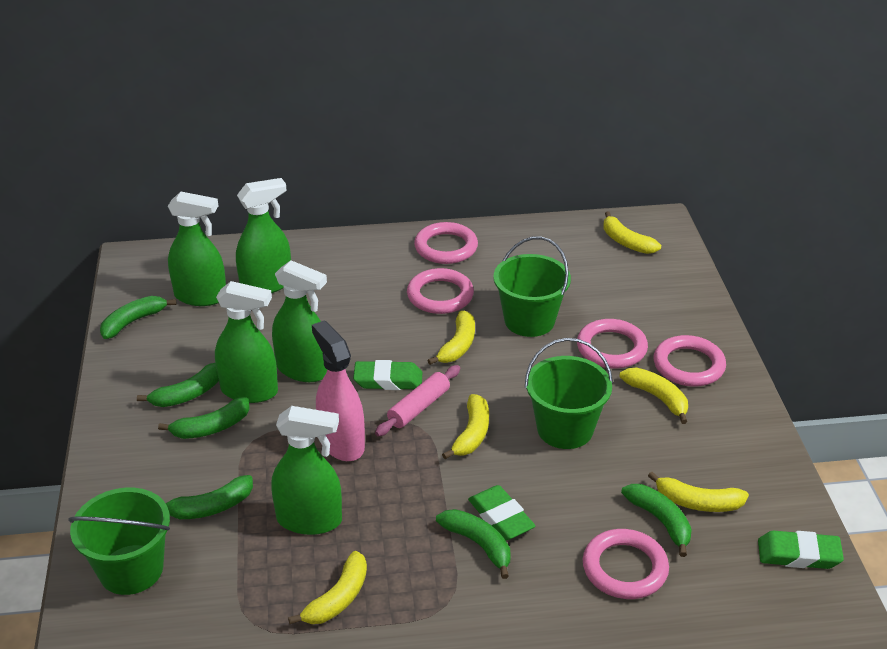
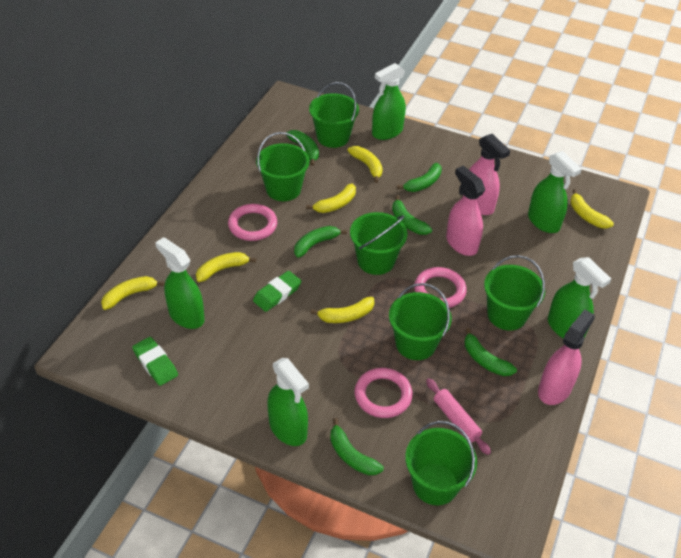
green bucket: 3 -> 6
green eraser: 3 -> 2
pink ring: 5 -> 3
pink spray bottle: 1 -> 3

